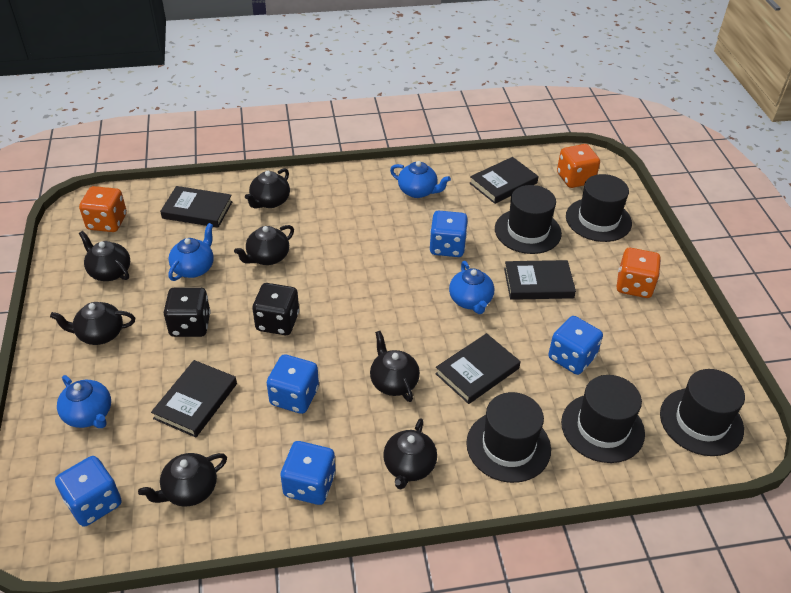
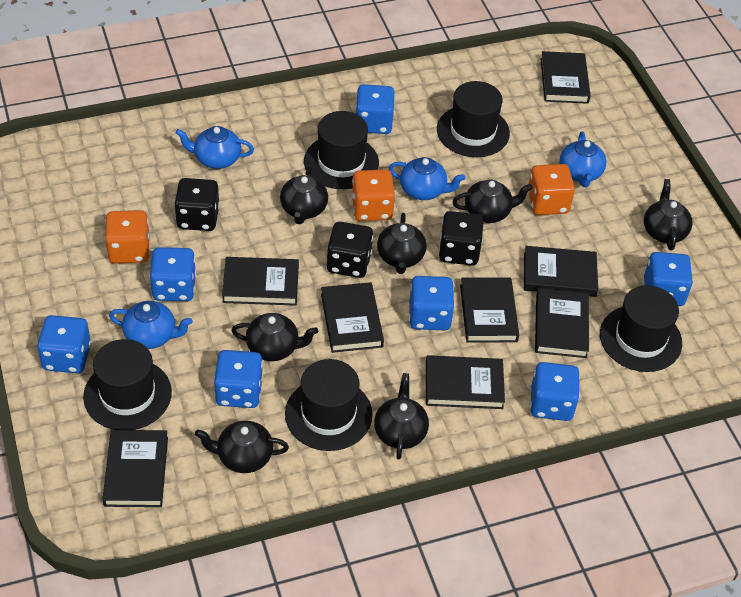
black book: 5 -> 8
black dice: 2 -> 3
blue dice: 5 -> 7

